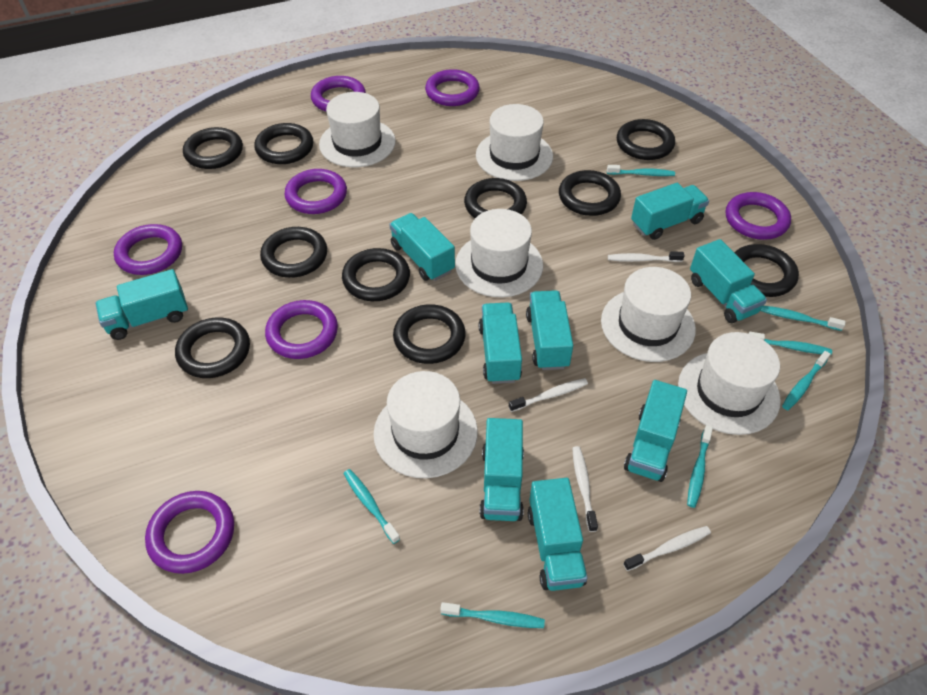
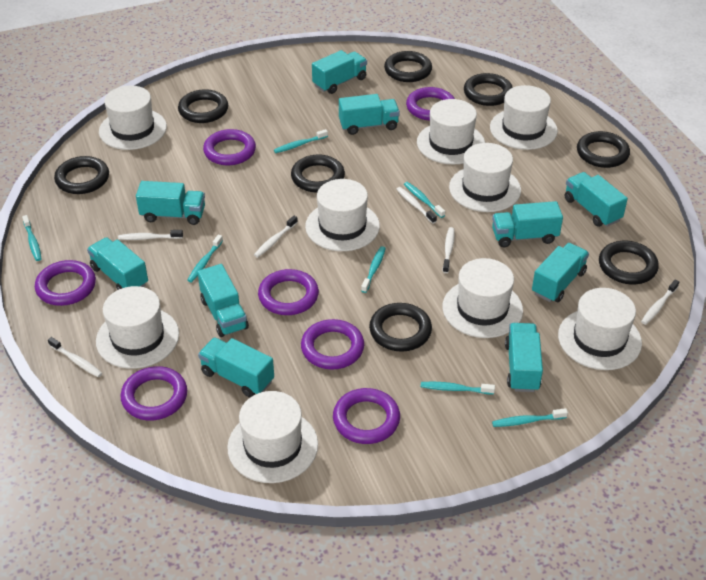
black ring: 10 -> 8
turquoise truck: 9 -> 10
white hat: 6 -> 9
white toothbrush: 4 -> 6

